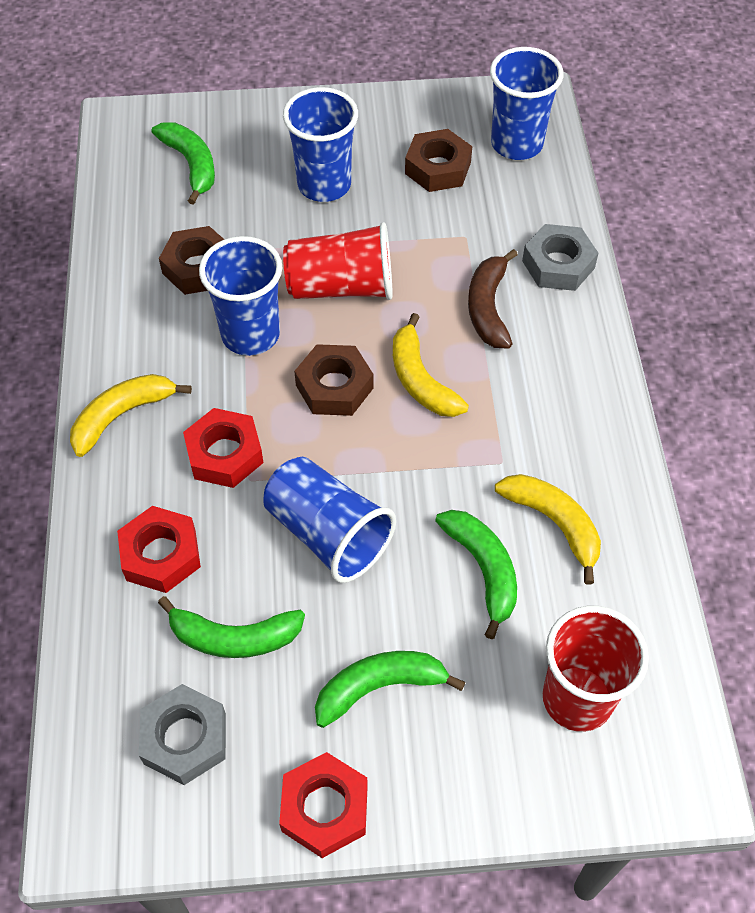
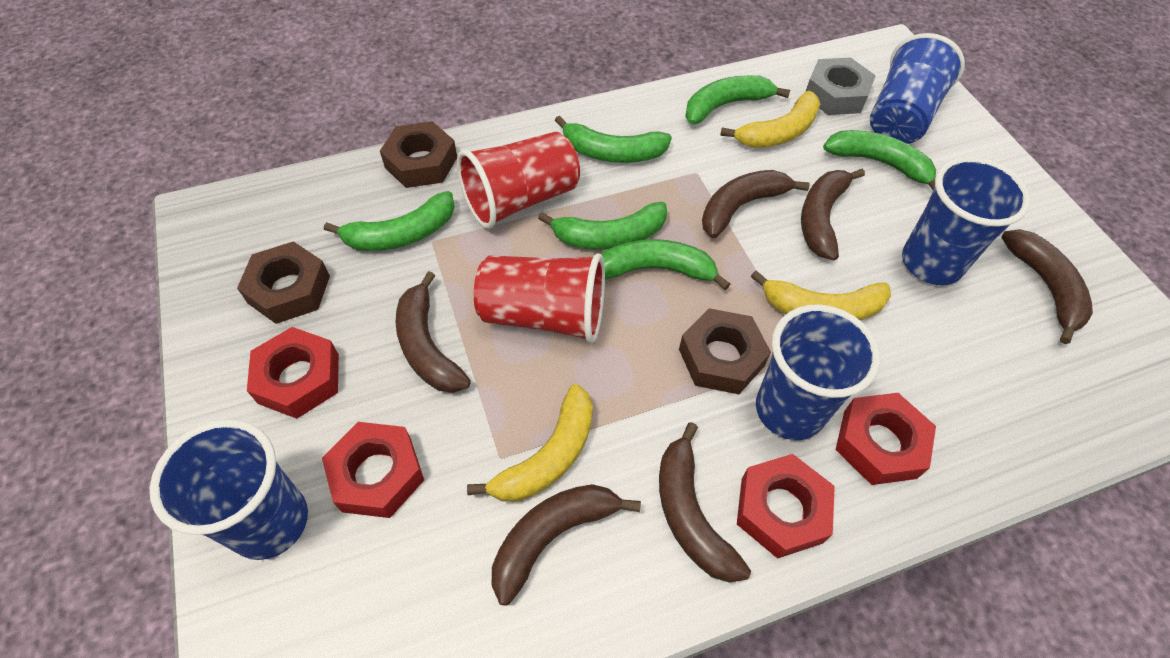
brown banana: 1 -> 6
green banana: 4 -> 6
grey nut: 2 -> 1
red nut: 3 -> 4

